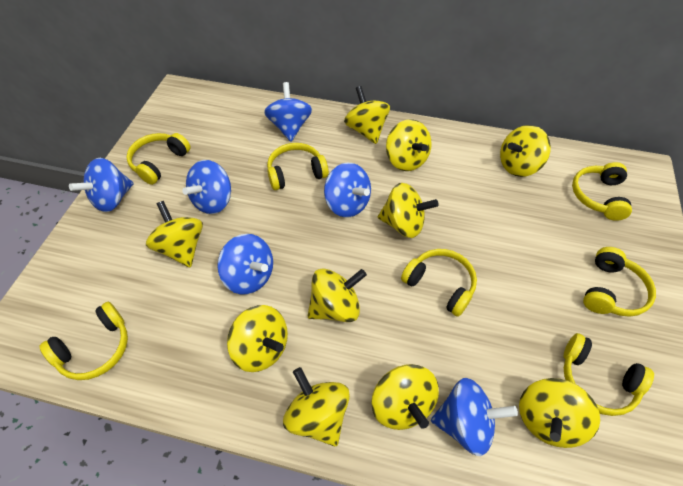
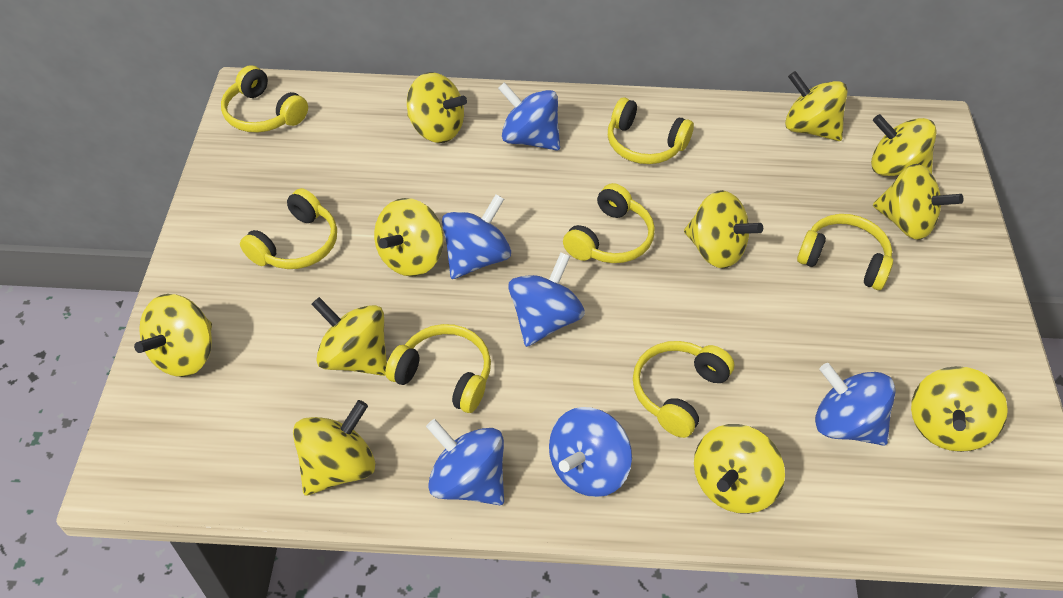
yellow spinning top: 10 -> 11

